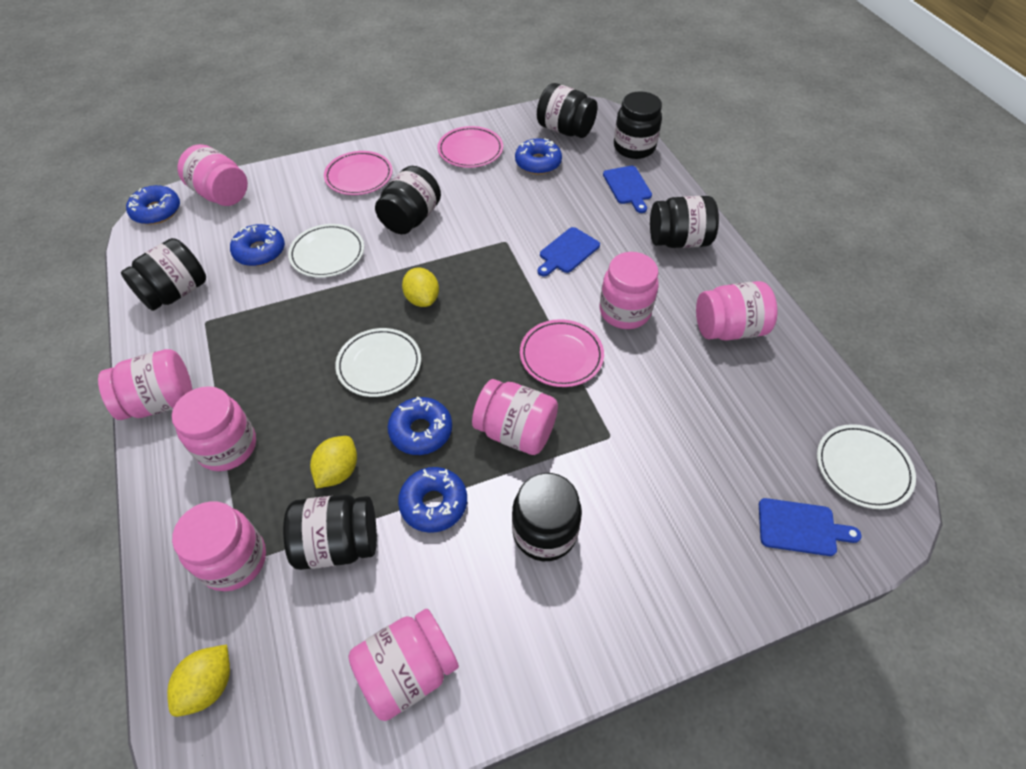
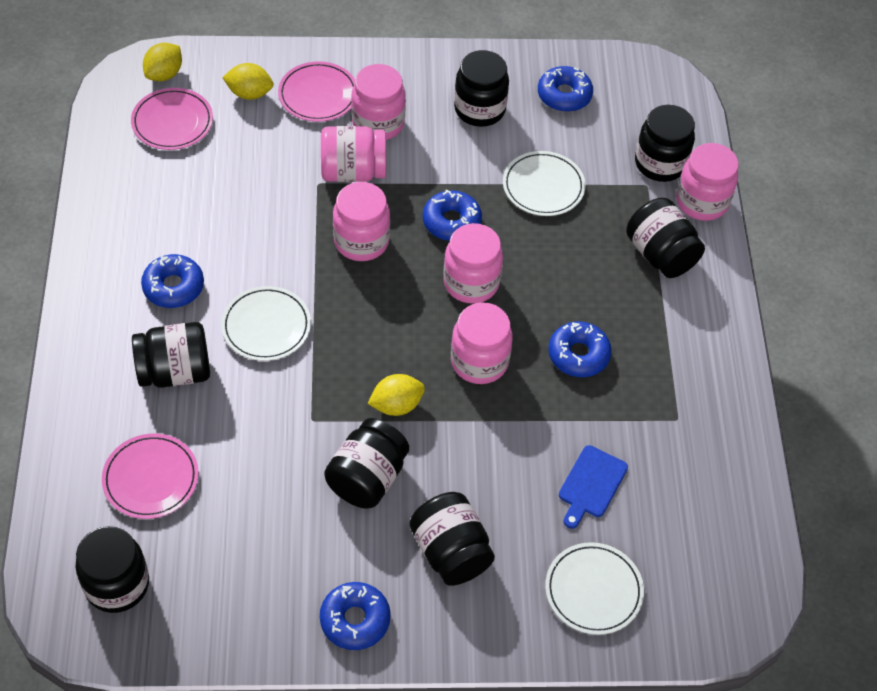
blue cutting board: 3 -> 1
pink jar: 8 -> 6

